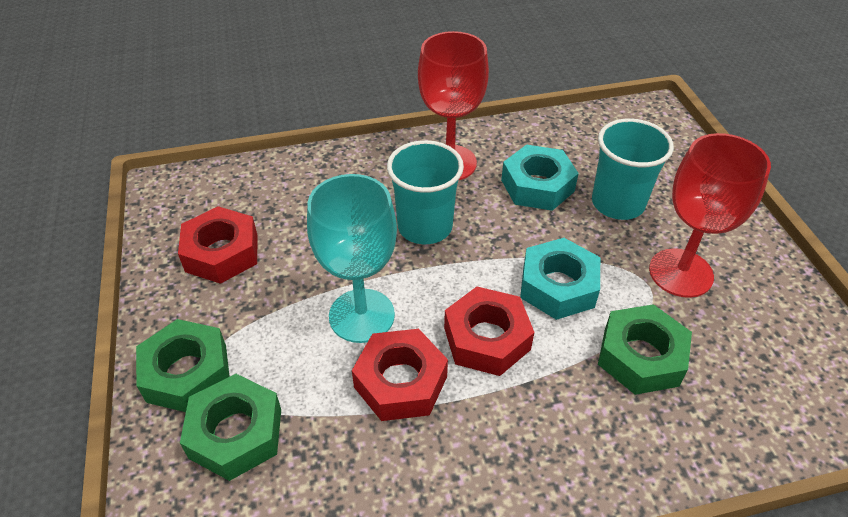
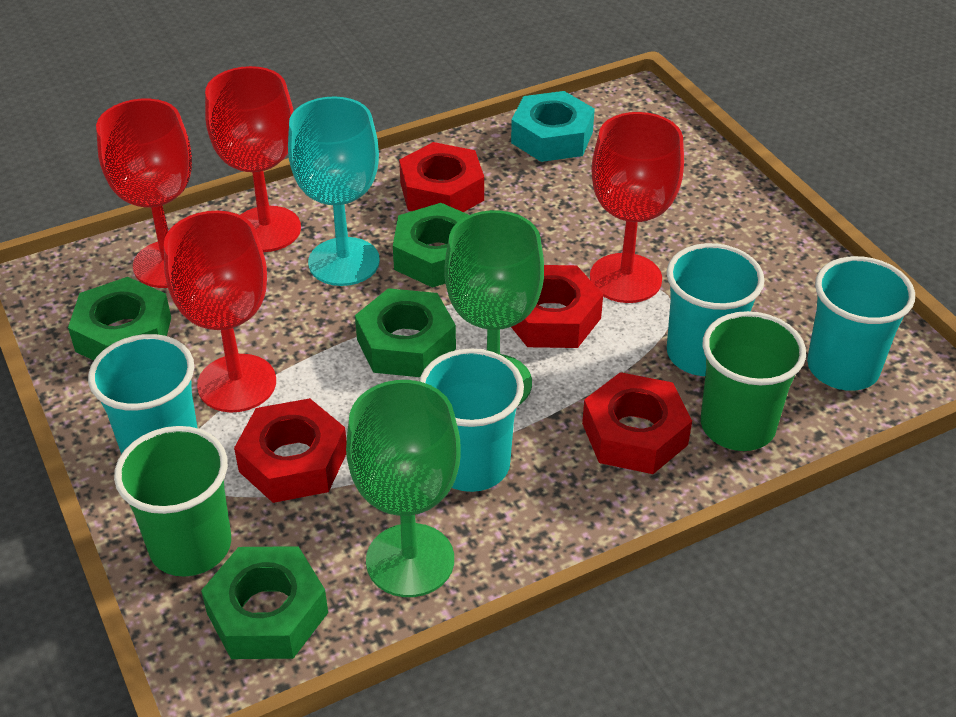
green cup: 0 -> 2
green goblet: 0 -> 2
green nut: 3 -> 4
red goblet: 2 -> 4
red nut: 3 -> 4
turquoise cup: 2 -> 4
turquoise nut: 2 -> 1

